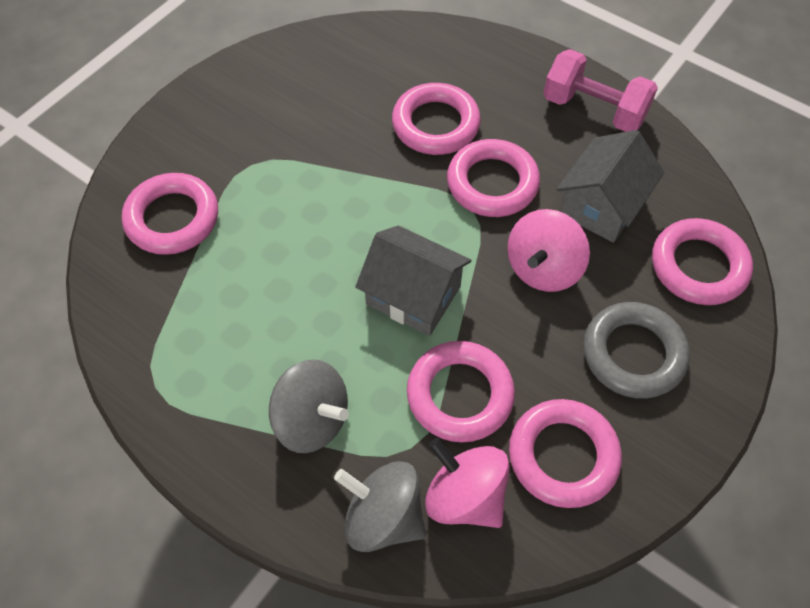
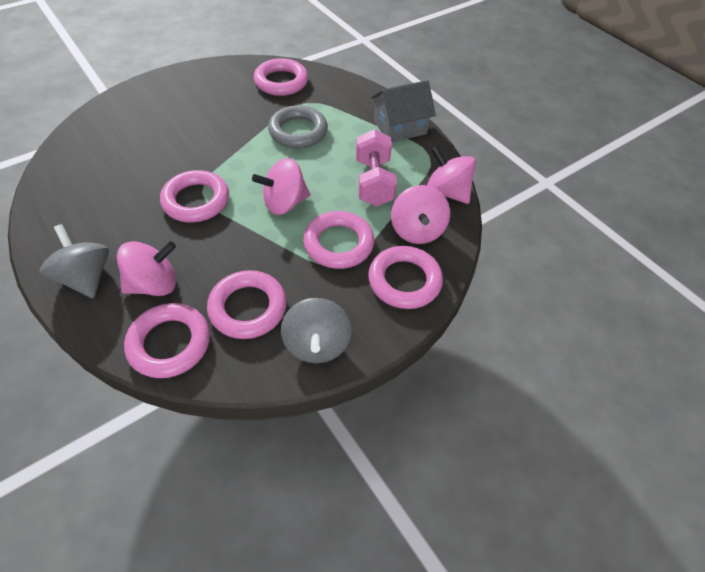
grey house: 2 -> 1
pink spinning top: 2 -> 4

